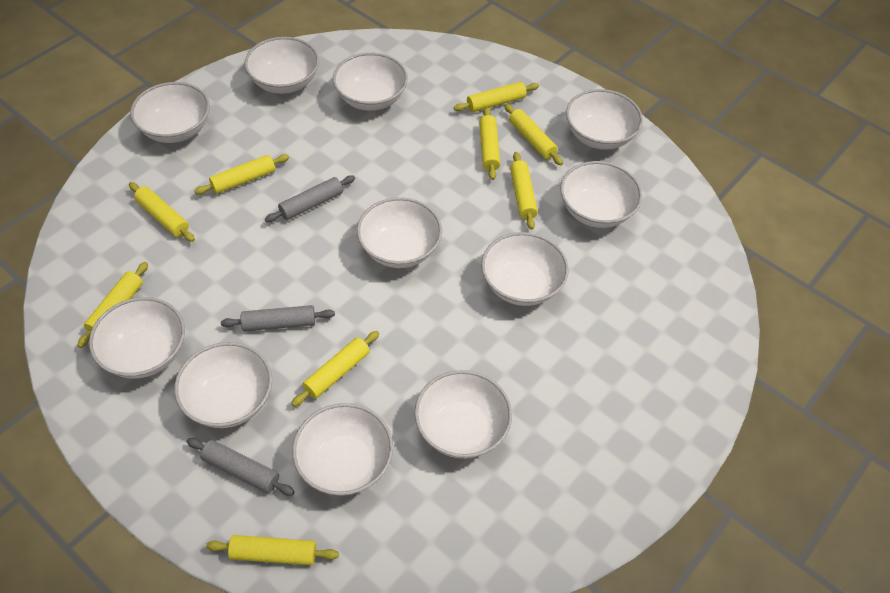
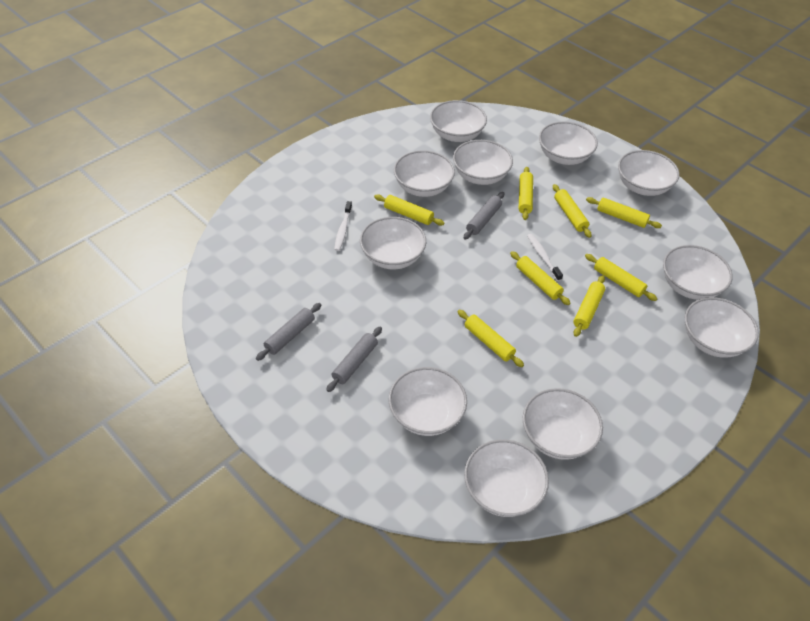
white toothbrush: 0 -> 2
yellow rolling pin: 9 -> 8

